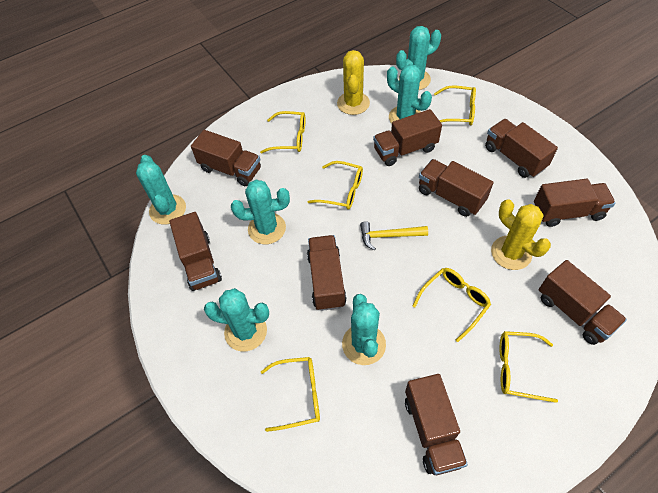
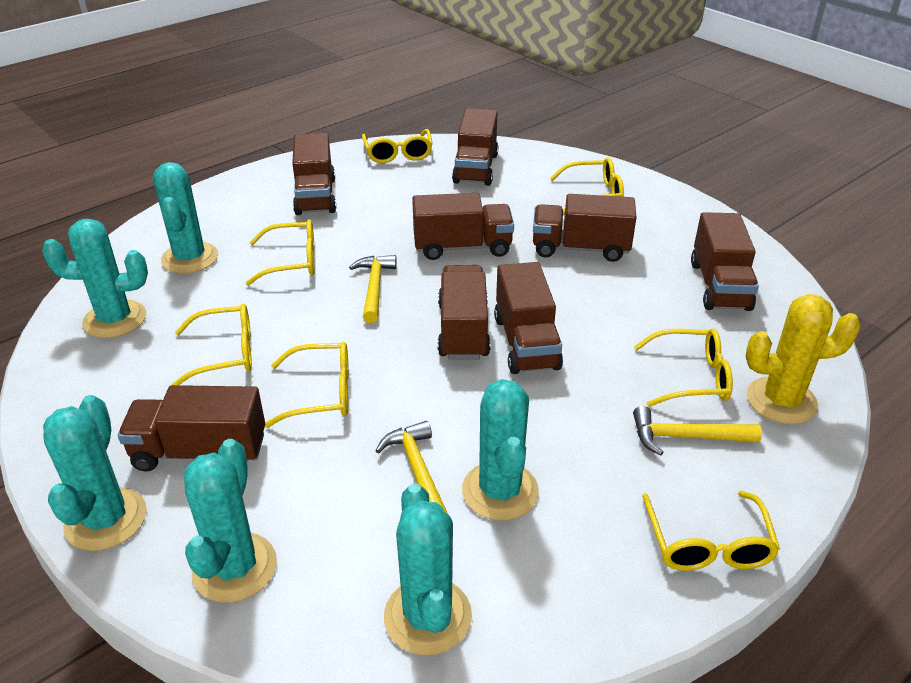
brown truck: 9 -> 8
yellow cactus: 2 -> 1
yellow glasses: 6 -> 7
yellow hammer: 1 -> 3

